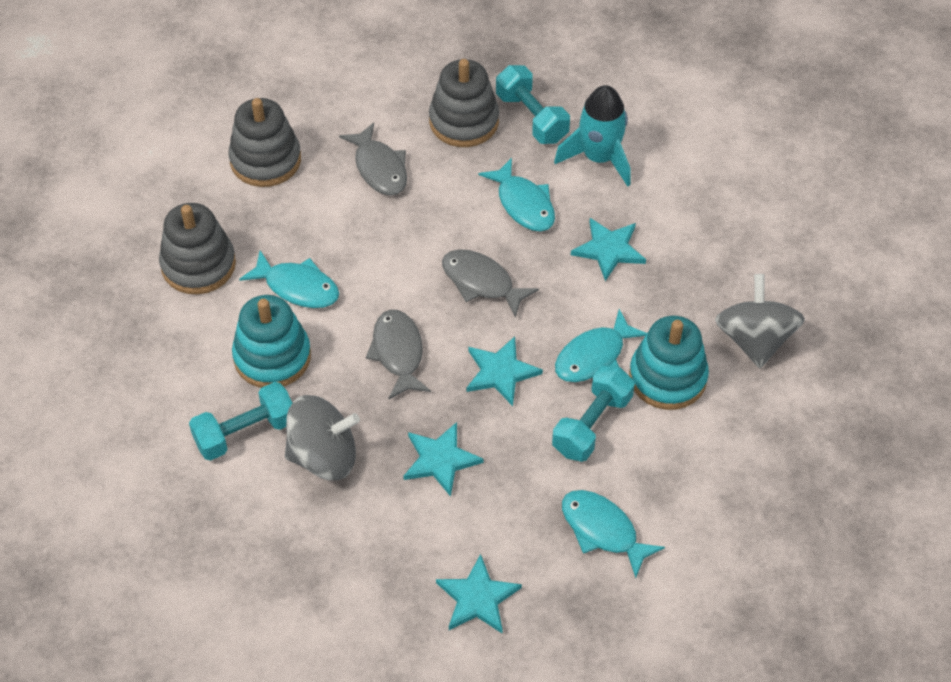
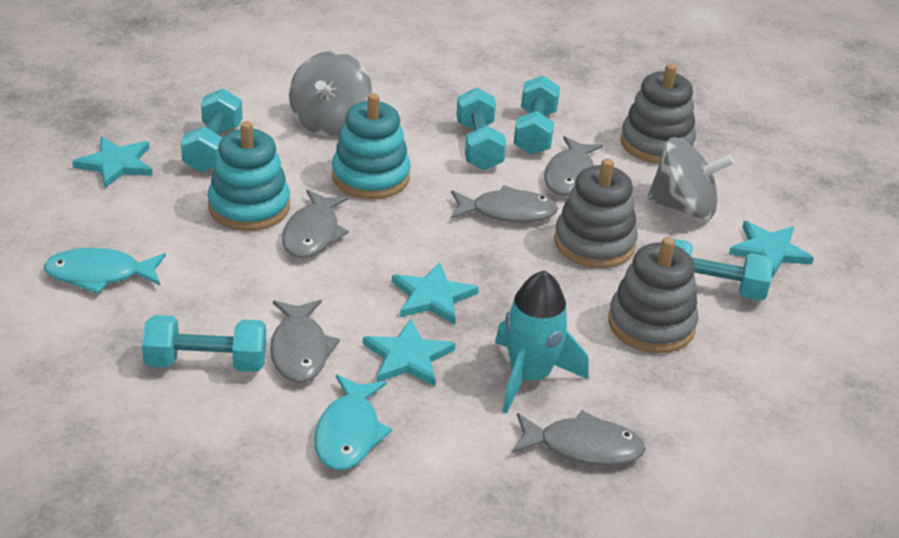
grey fish: 3 -> 5
turquoise dumbbell: 3 -> 5
turquoise fish: 4 -> 2

